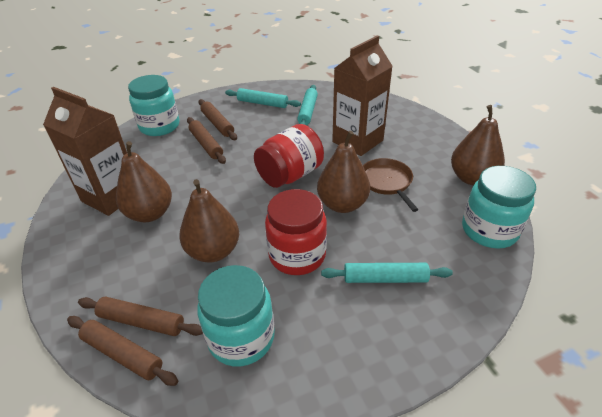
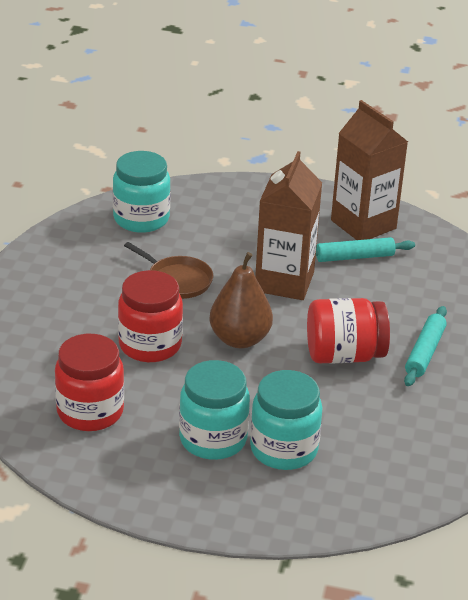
brown pear: 4 -> 1
brown rolling pin: 4 -> 0
red jar: 2 -> 3
turquoise rolling pin: 3 -> 2

